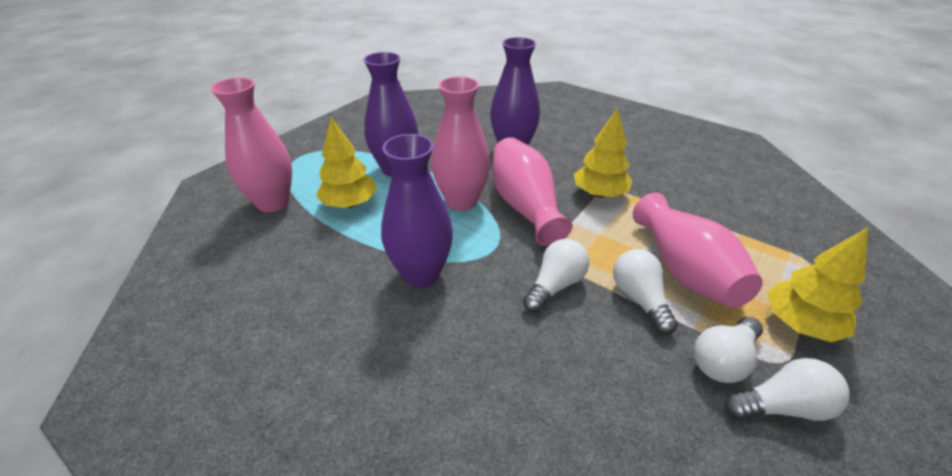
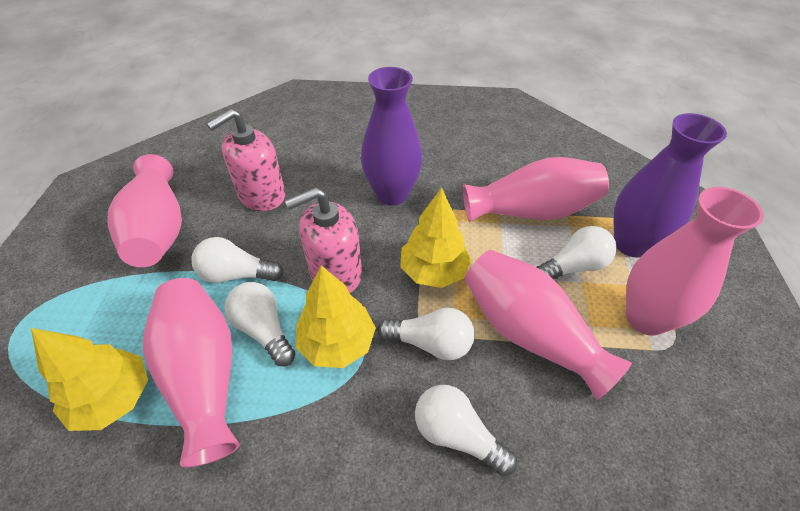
pink soap dispenser: 0 -> 2
pink vase: 4 -> 5
purple vase: 3 -> 2
white light bulb: 4 -> 5

